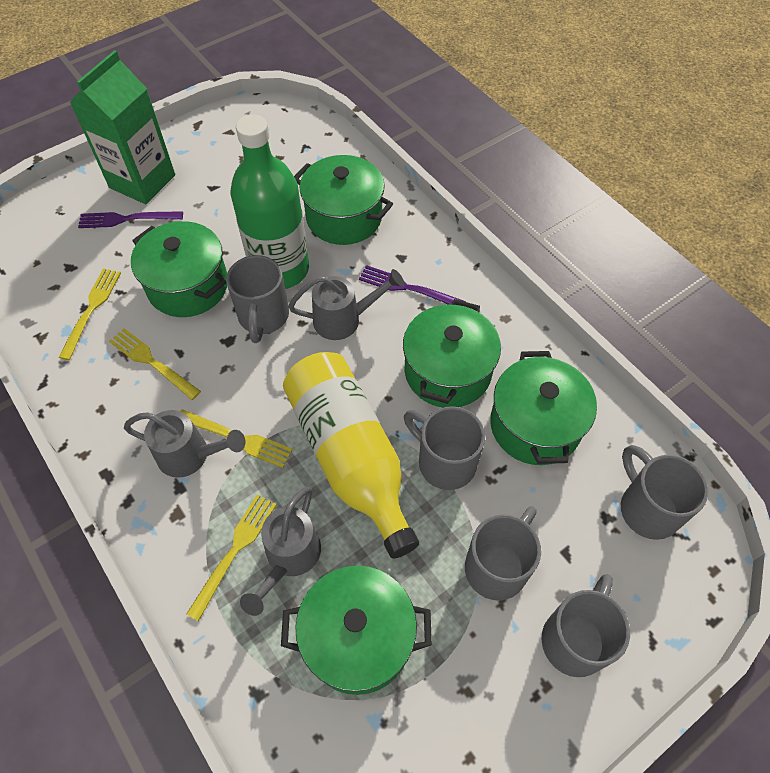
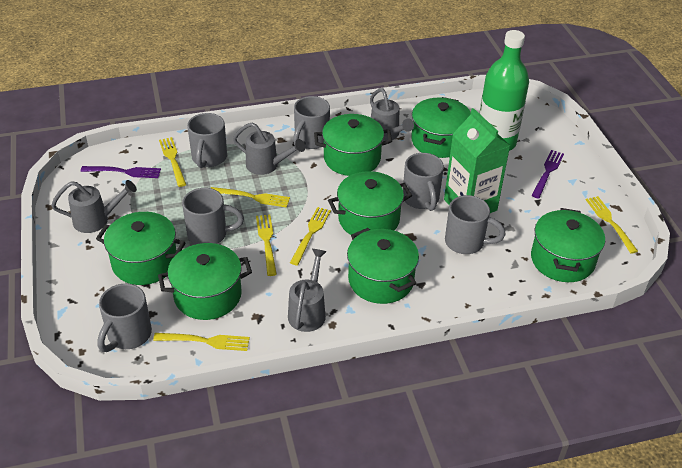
green pot: 5 -> 7
grey mug: 5 -> 6
grey watering can: 3 -> 4
yellow bottle: 1 -> 0
yellow fork: 4 -> 6

